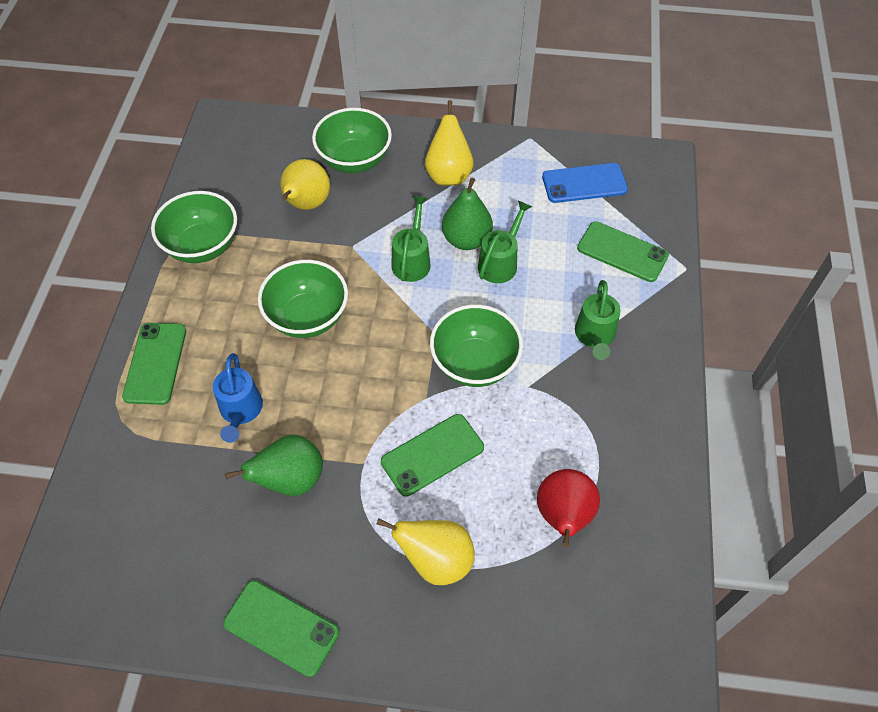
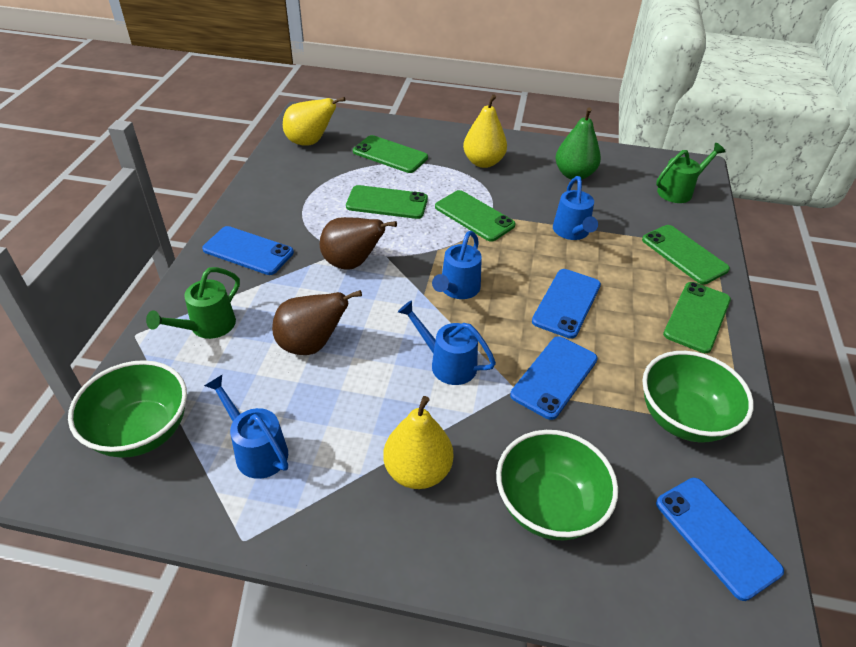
blue phone: 1 -> 4
blue watering can: 1 -> 4
brown pear: 0 -> 2
green bowl: 4 -> 3
green pear: 2 -> 1
green phone: 4 -> 5
green watering can: 3 -> 2
red pear: 1 -> 0

